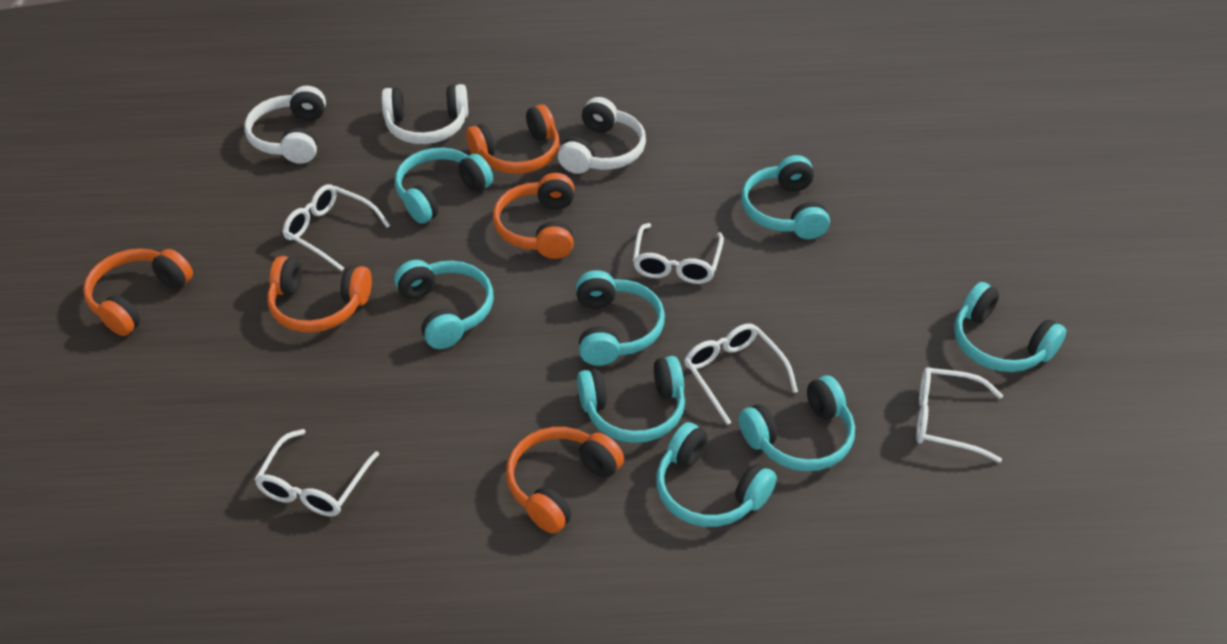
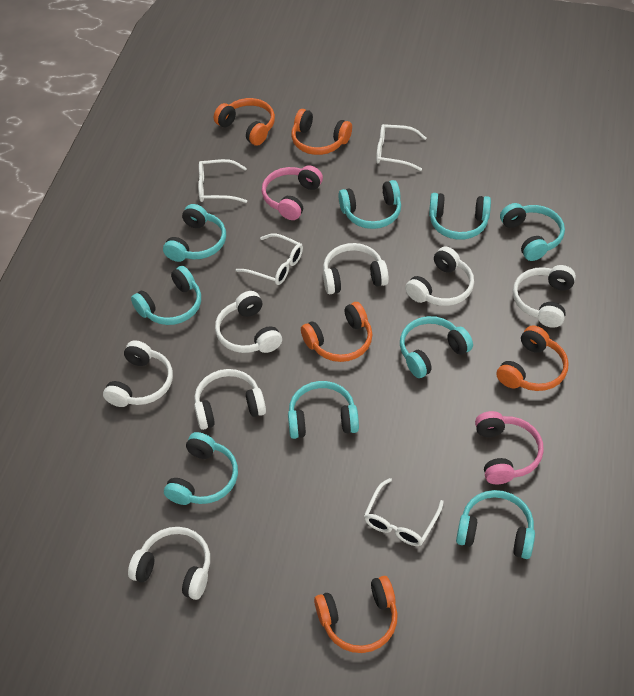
pink headphones: 0 -> 2
turquoise headphones: 8 -> 9
white glasses: 5 -> 4
white headphones: 3 -> 7

